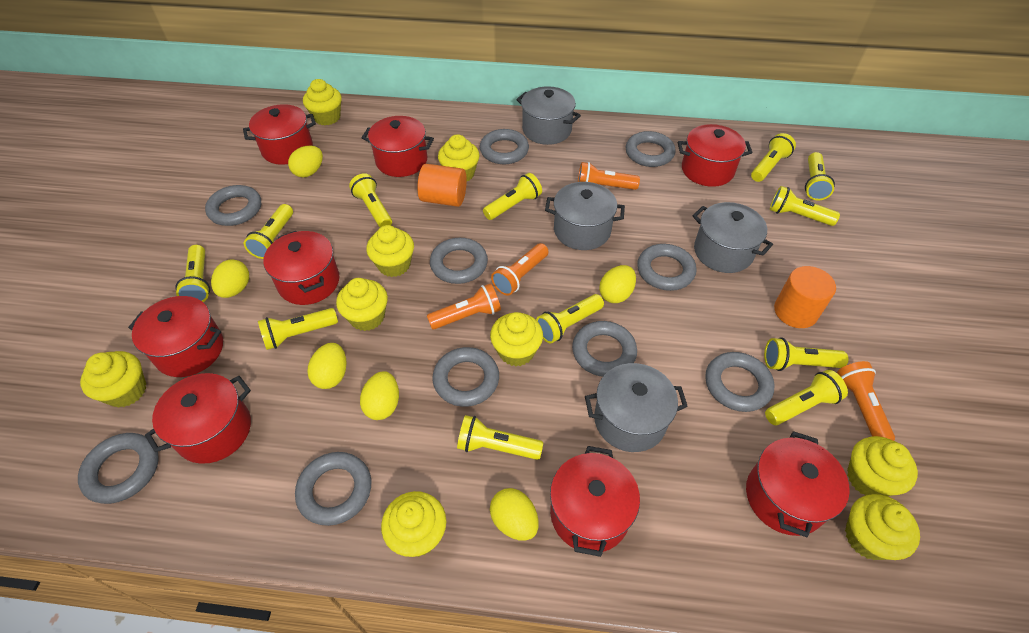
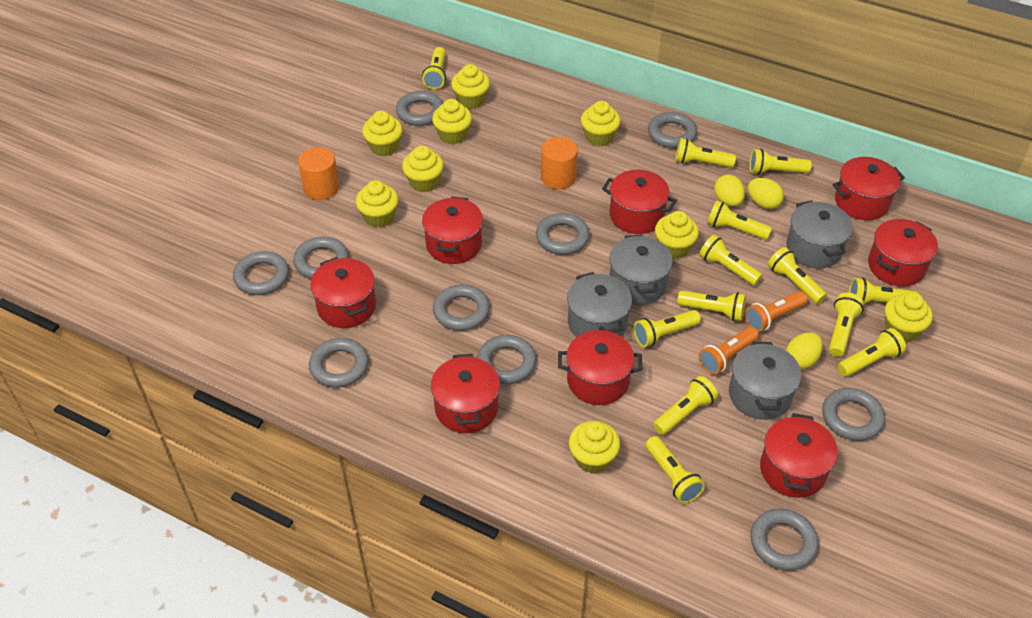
orange flashlight: 4 -> 2
yellow egg: 6 -> 3
yellow flashlight: 12 -> 13

